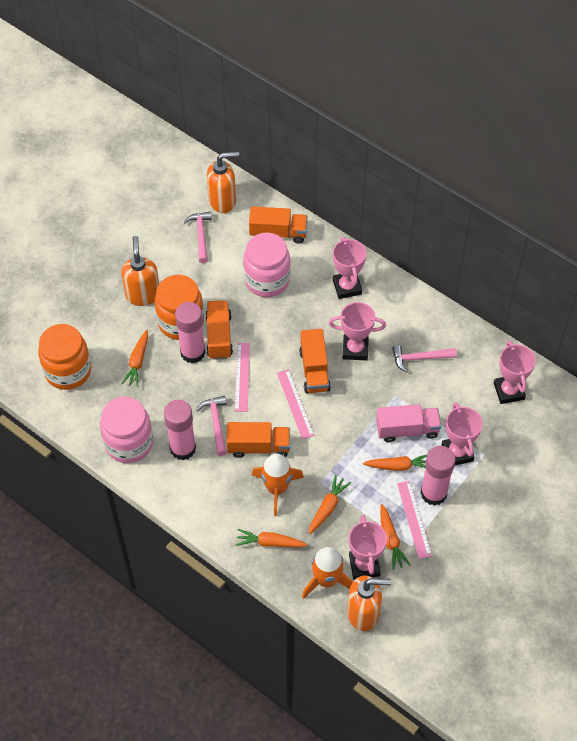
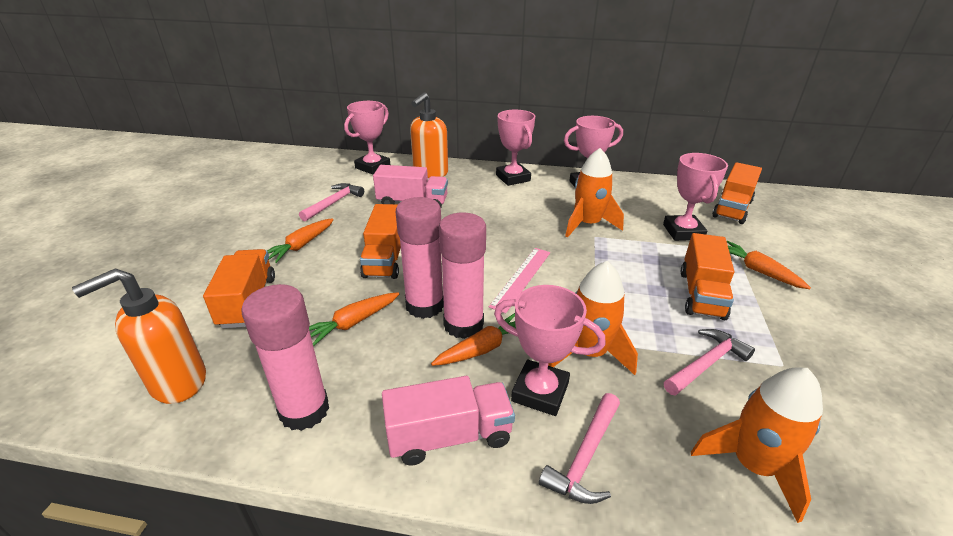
orange carrot: 5 -> 4
orange jar: 2 -> 0
orange rocket: 2 -> 3
orange soap dispenser: 3 -> 2
pink jar: 2 -> 0
pink ruler: 3 -> 1
pink truck: 1 -> 2

